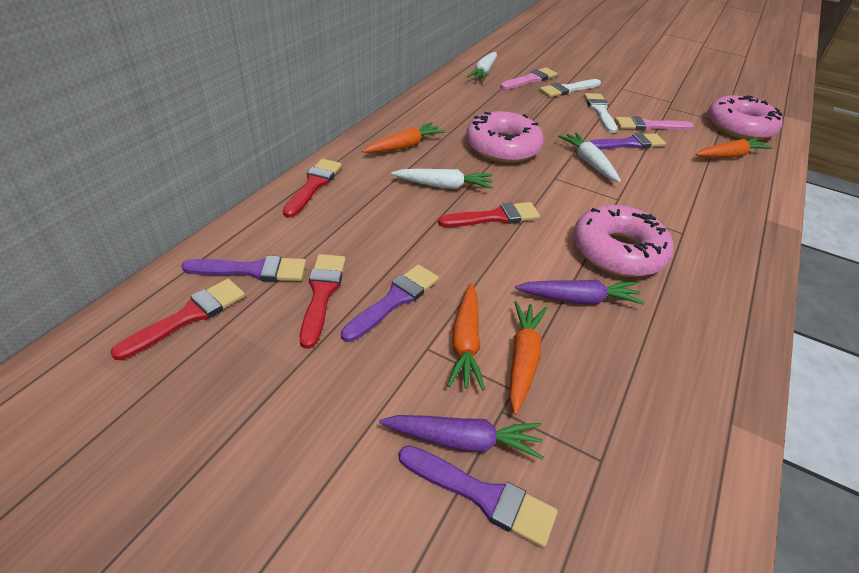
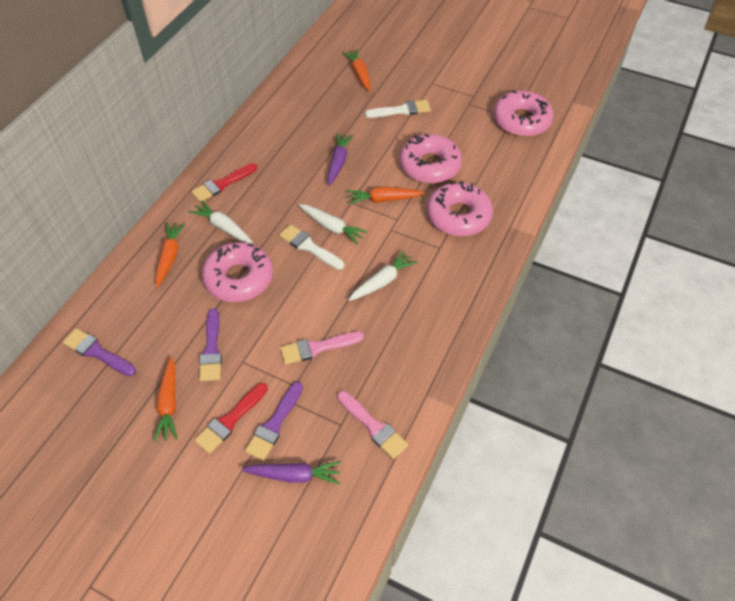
pink donut: 3 -> 4
purple brush: 4 -> 3
red brush: 4 -> 2

